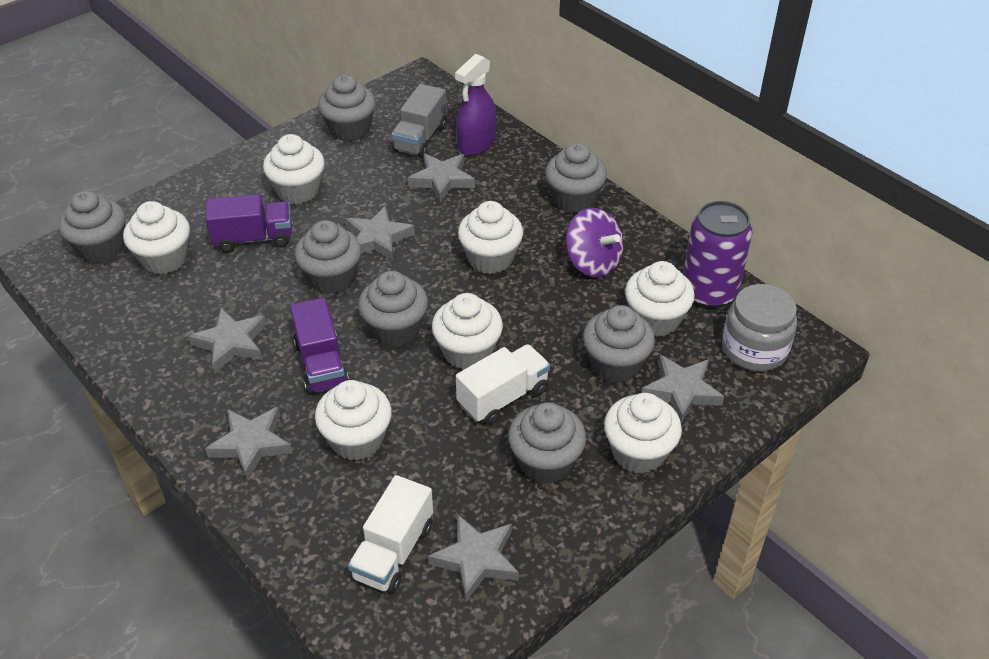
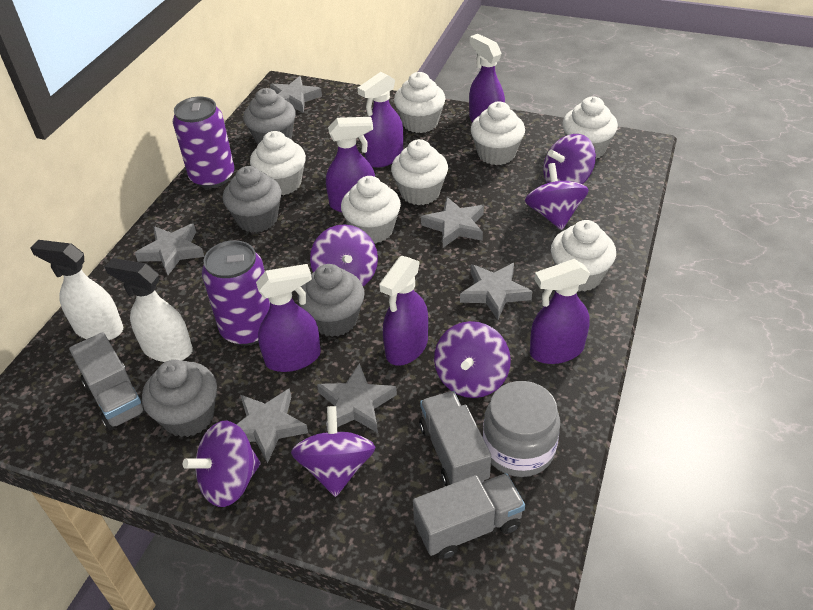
grey cupcake: 7 -> 4
grey truck: 1 -> 3
purple can: 1 -> 2
purple spinning top: 1 -> 6
purple spray bottle: 1 -> 6
purple truck: 2 -> 0
white spray bottle: 0 -> 2
white truck: 2 -> 0

